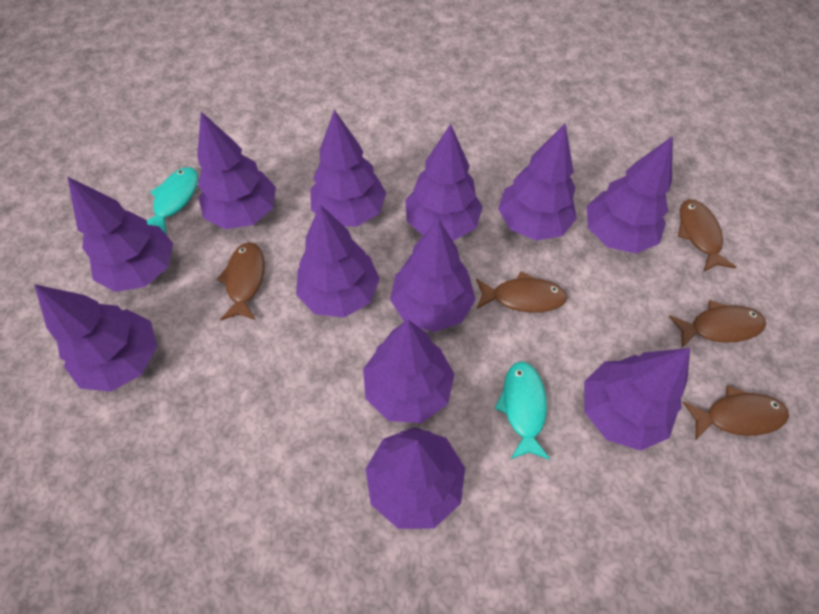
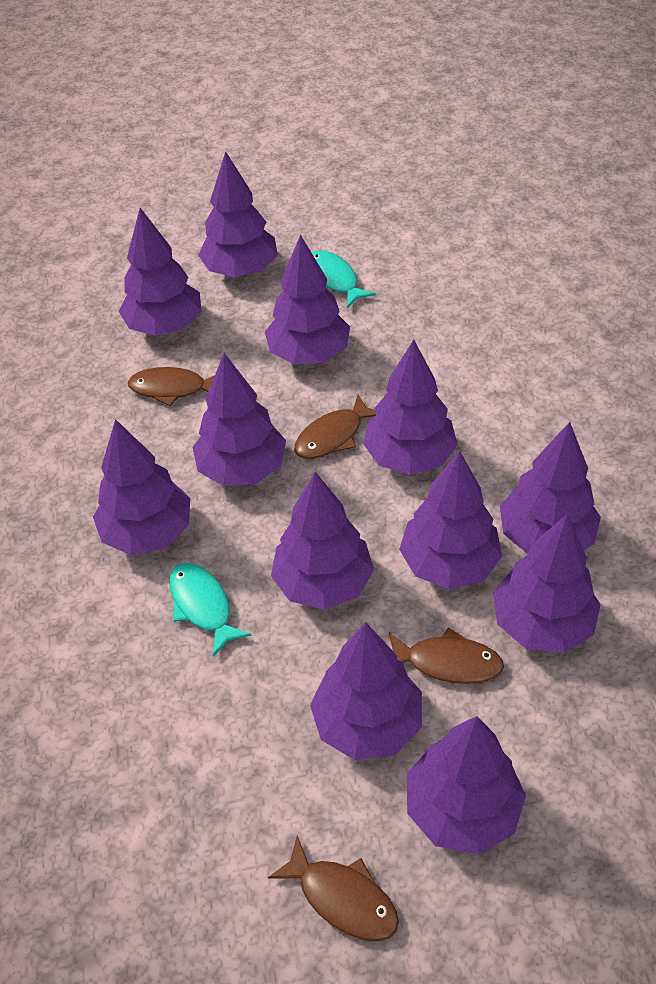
brown fish: 5 -> 4

